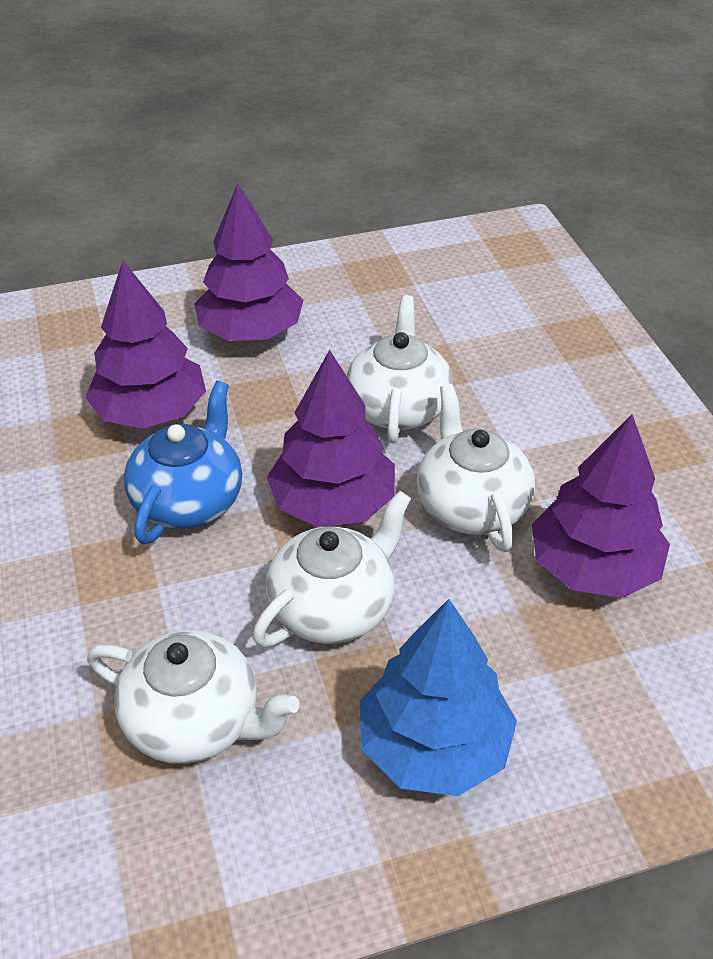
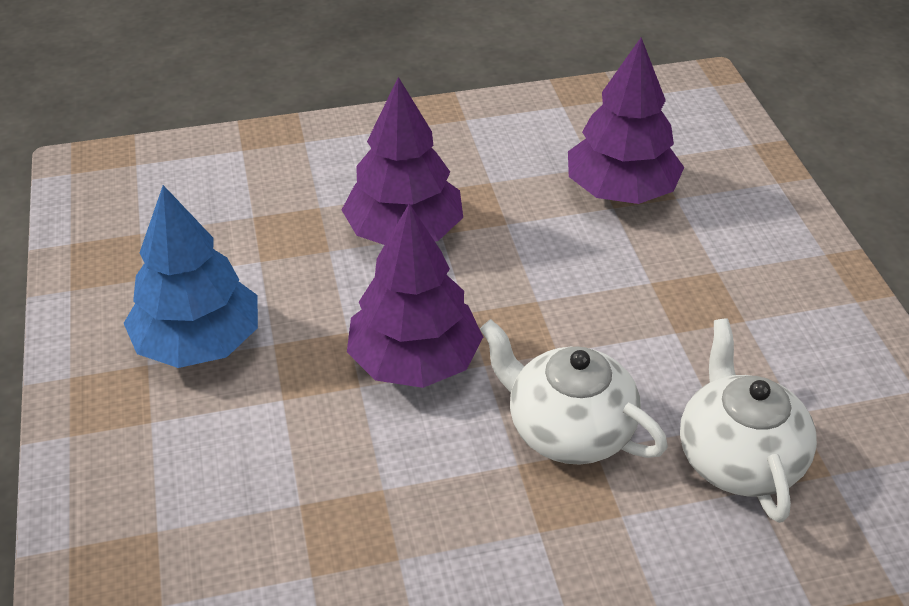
blue teapot: 1 -> 0
purple tree: 4 -> 3
white teapot: 4 -> 2

